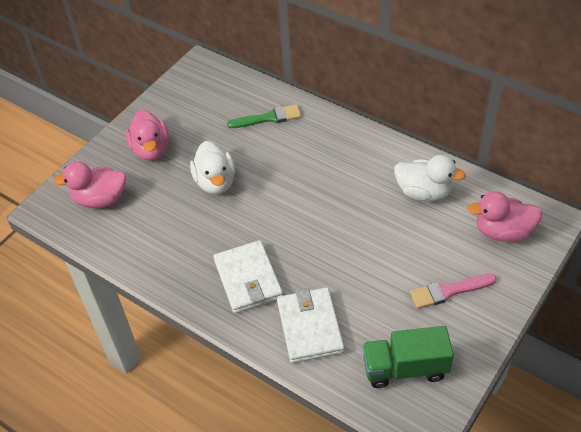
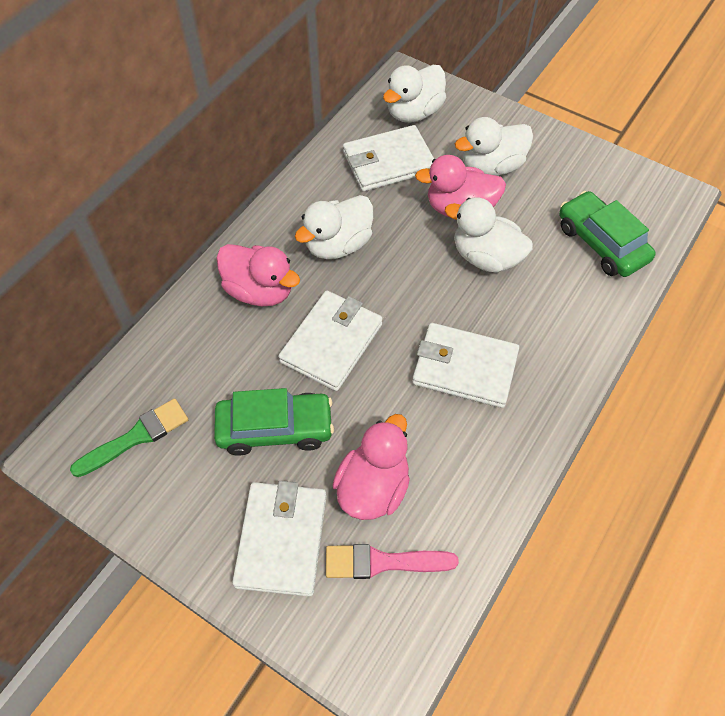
green car: 0 -> 2
green truck: 1 -> 0
white duck: 2 -> 4
white wallet: 2 -> 4

